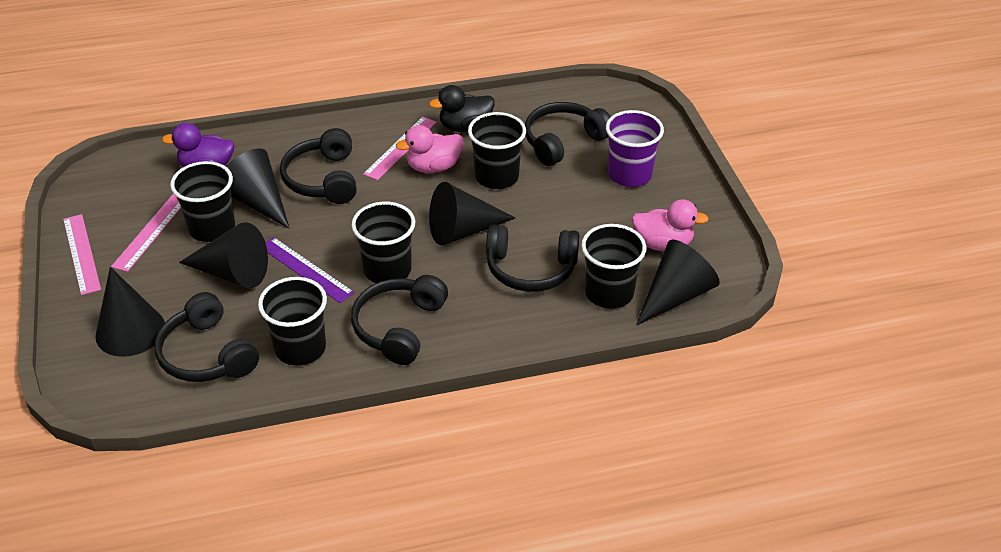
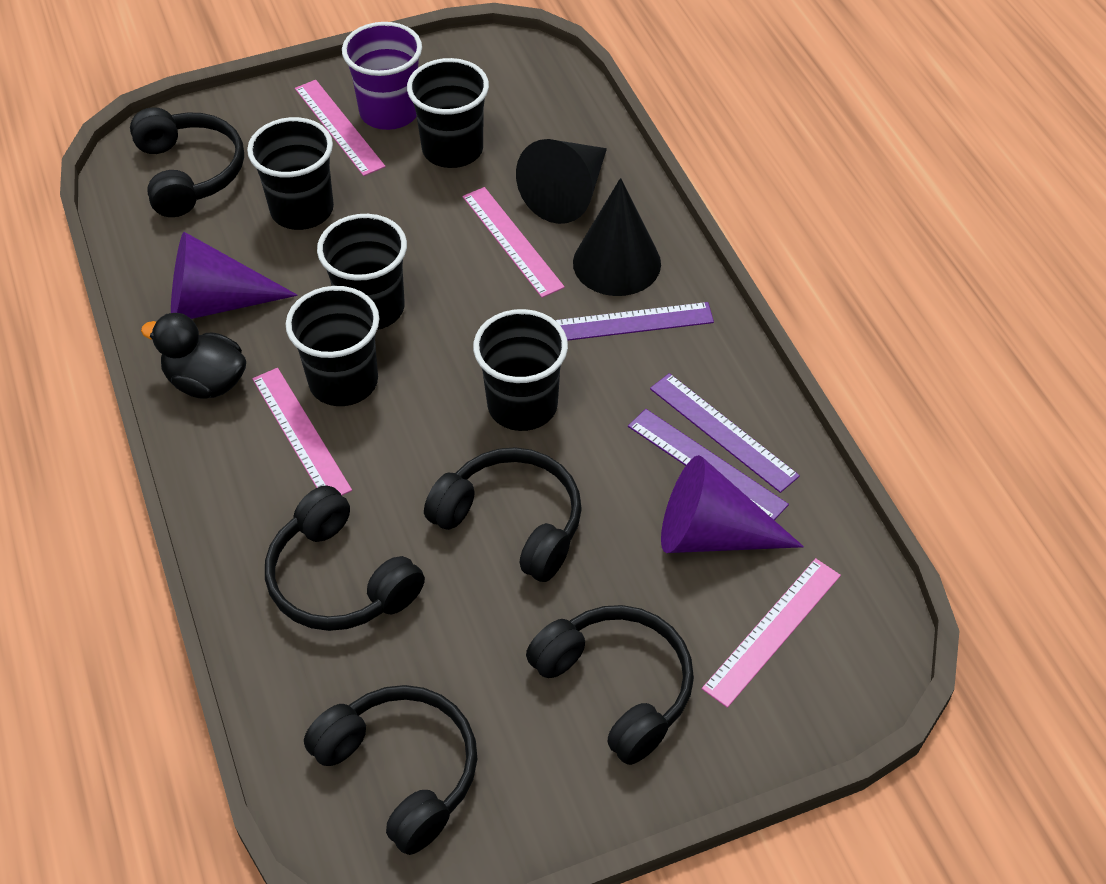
black cone: 5 -> 2
pink duck: 2 -> 0
pink ruler: 3 -> 4
purple cone: 0 -> 2
purple duck: 1 -> 0
purple ruler: 1 -> 3

